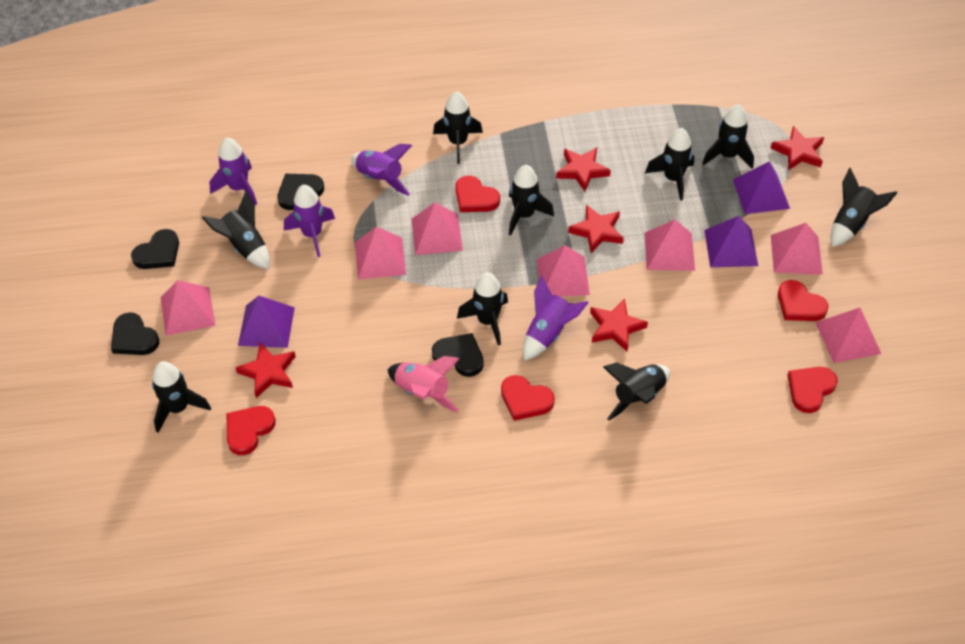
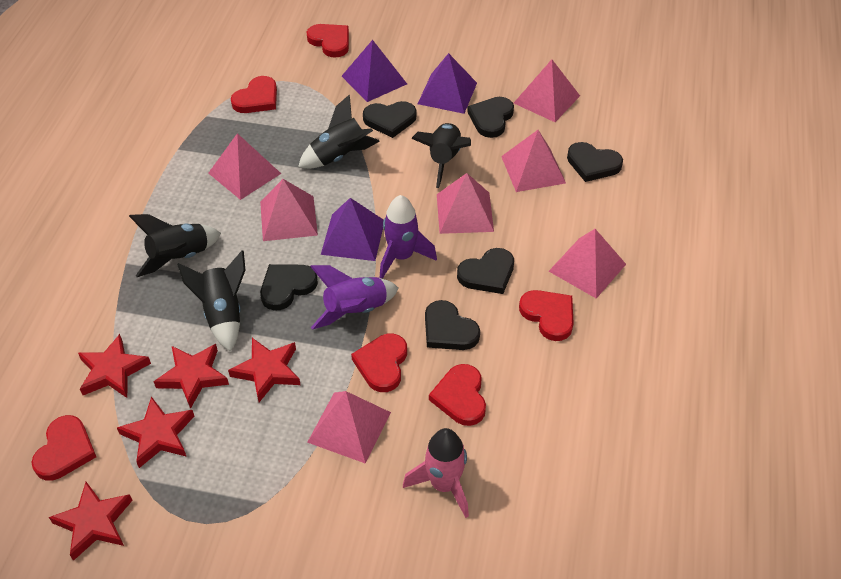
black heart: 4 -> 6
black rocket: 9 -> 4
purple rocket: 4 -> 2
red heart: 5 -> 6

